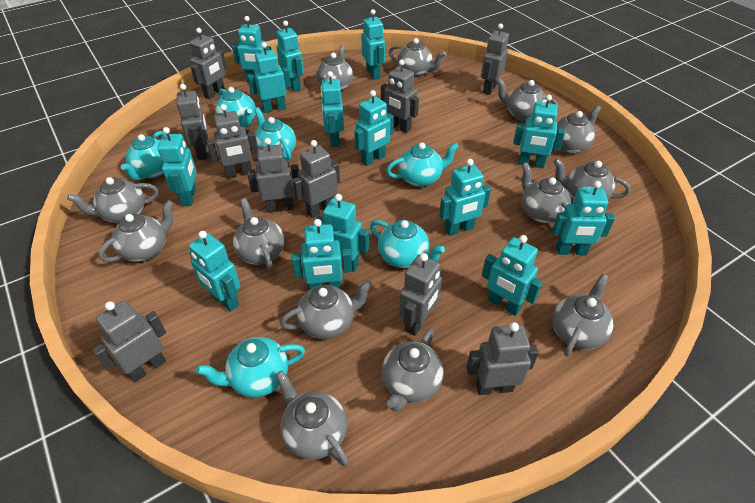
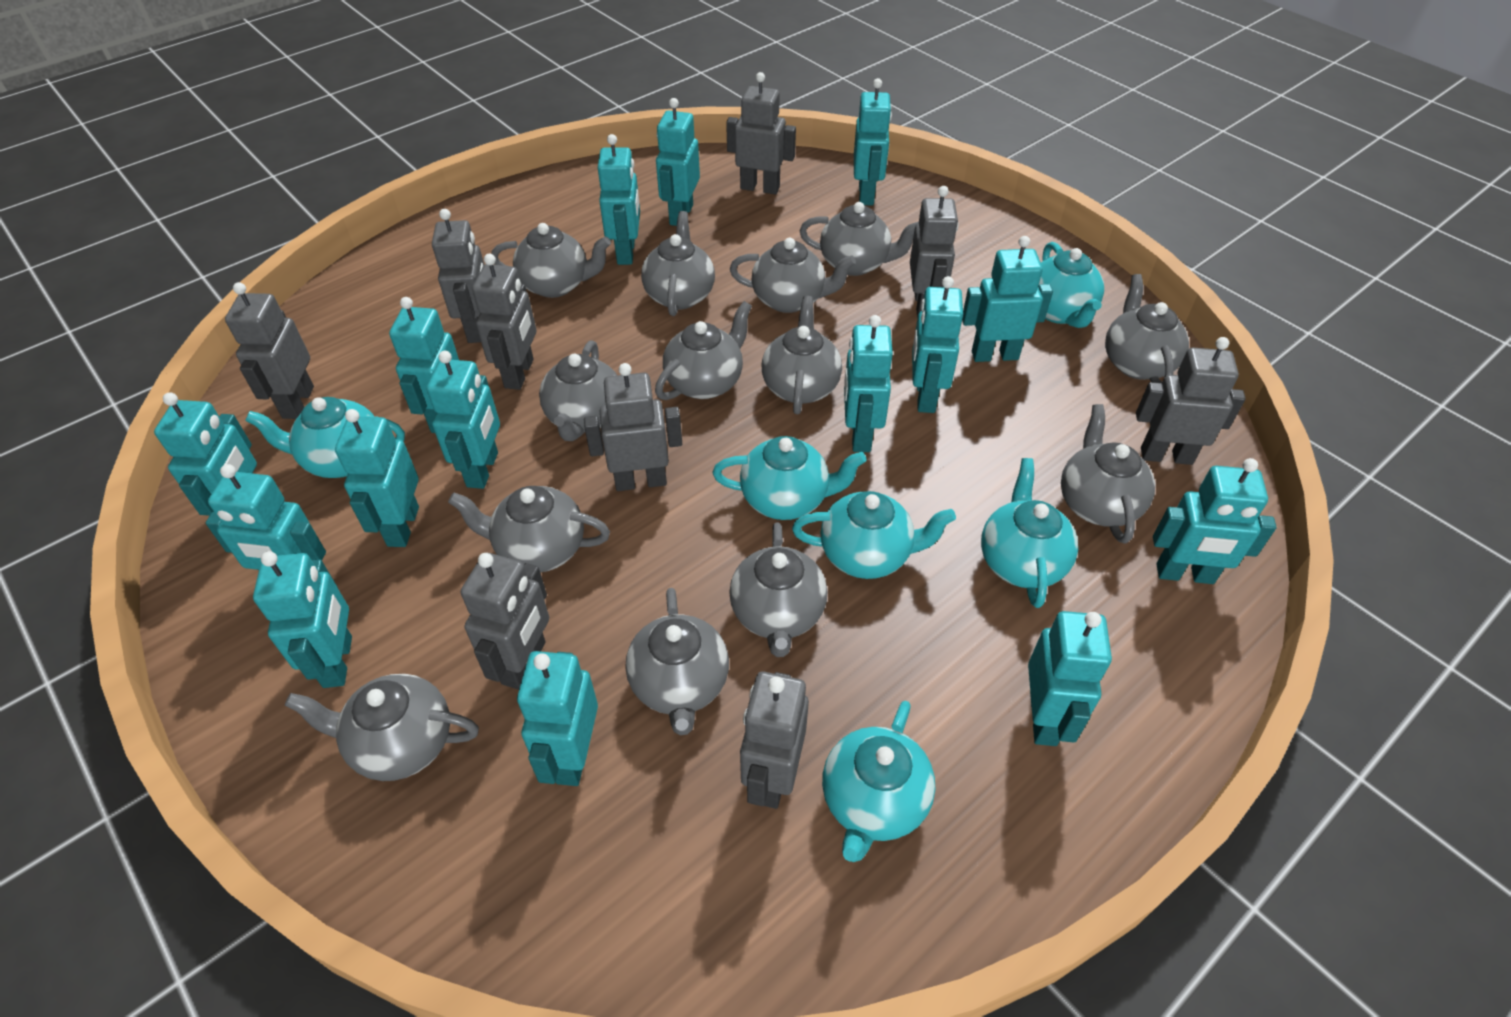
grey robot: 10 -> 9
turquoise robot: 14 -> 15

